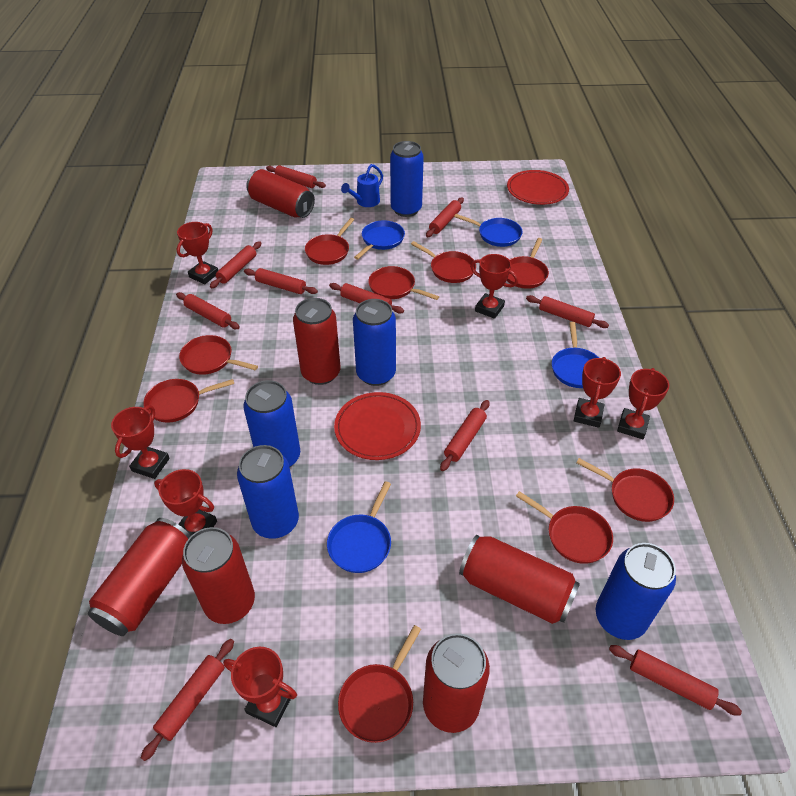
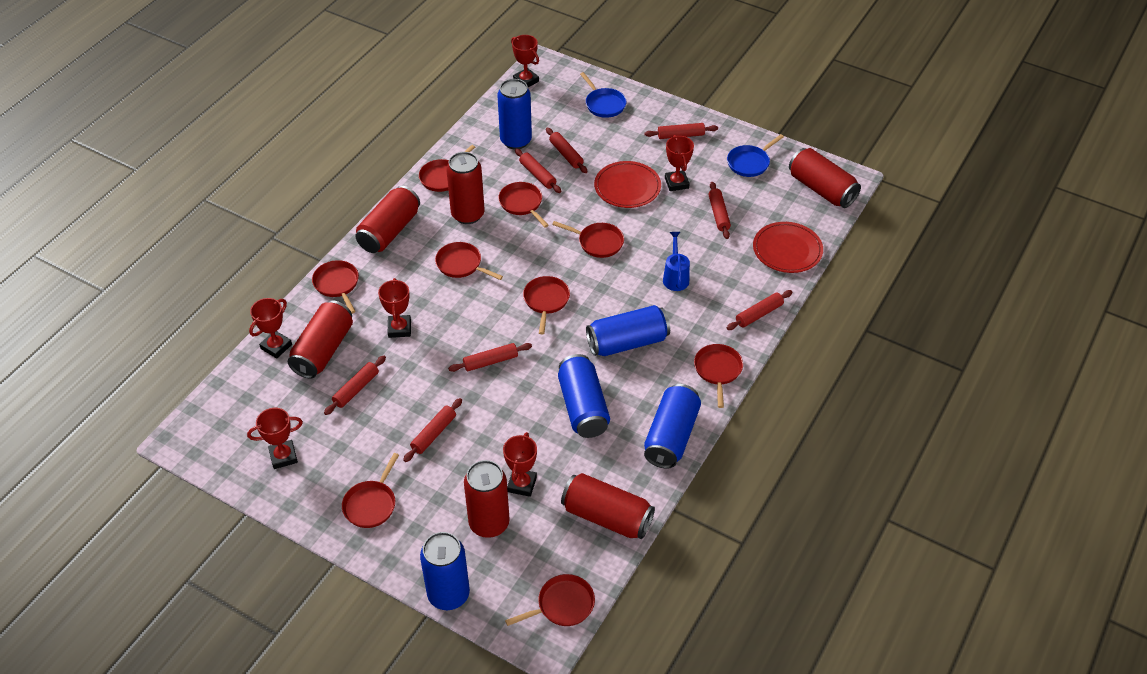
blue pan: 4 -> 2
red rolling pin: 10 -> 8
red trophy: 7 -> 6

